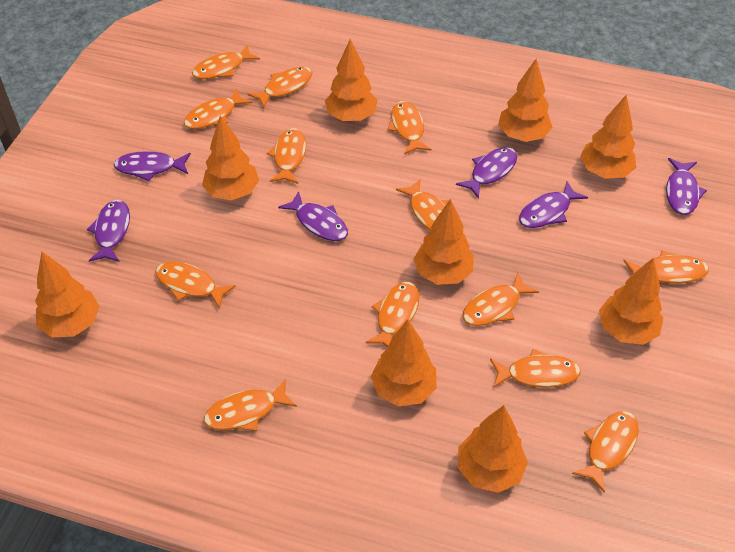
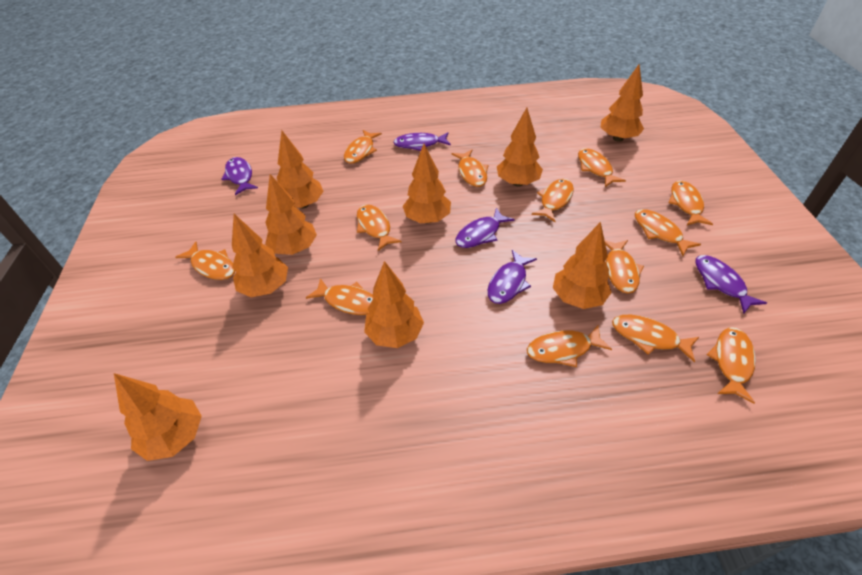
purple fish: 6 -> 5

